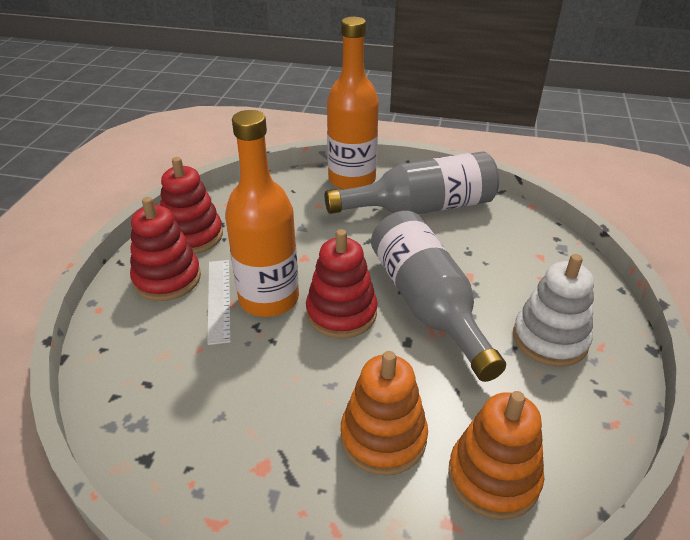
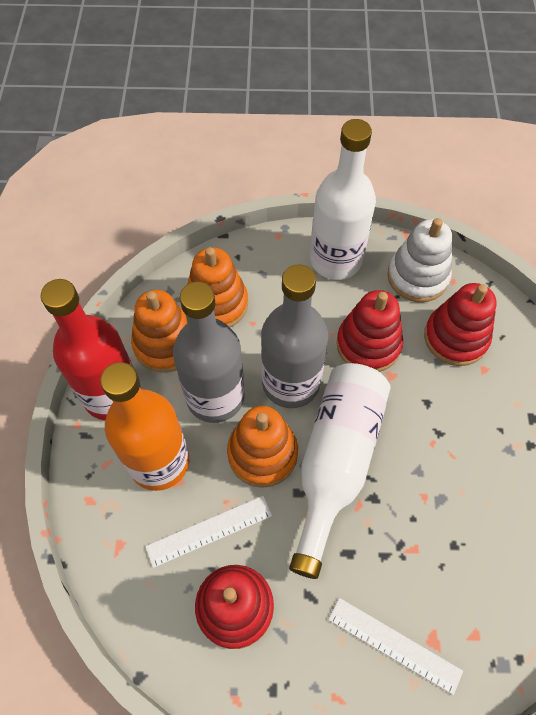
orange bottle: 2 -> 1
orange stacking toy: 2 -> 3
red bottle: 0 -> 1
white bottle: 0 -> 2
white ruler: 1 -> 2

